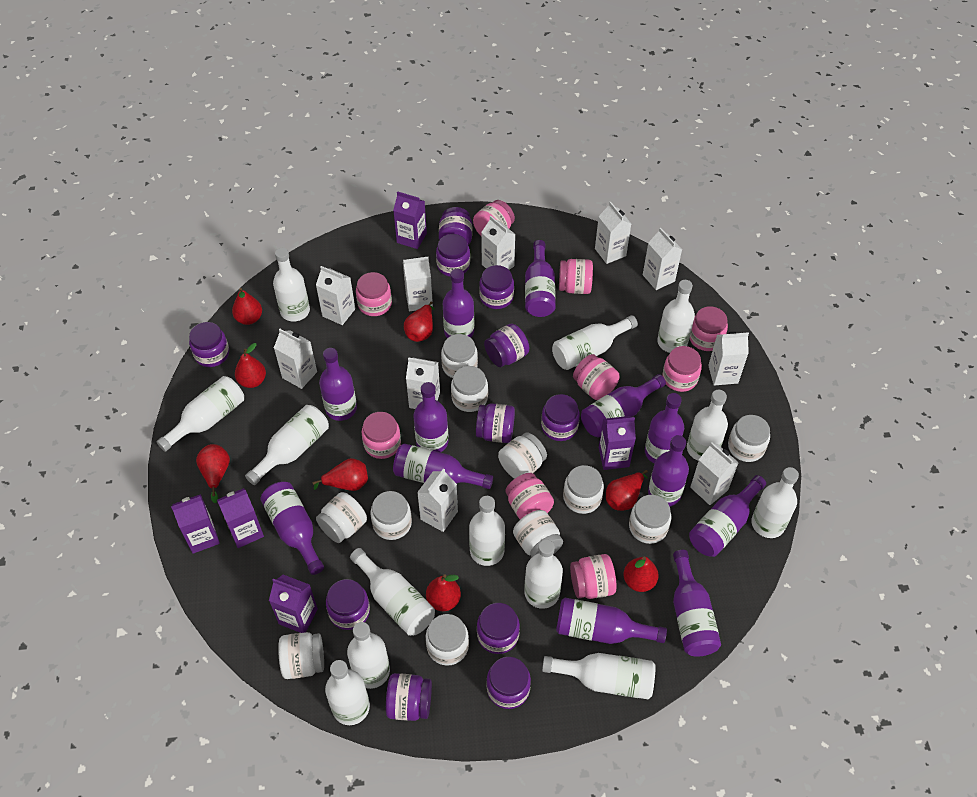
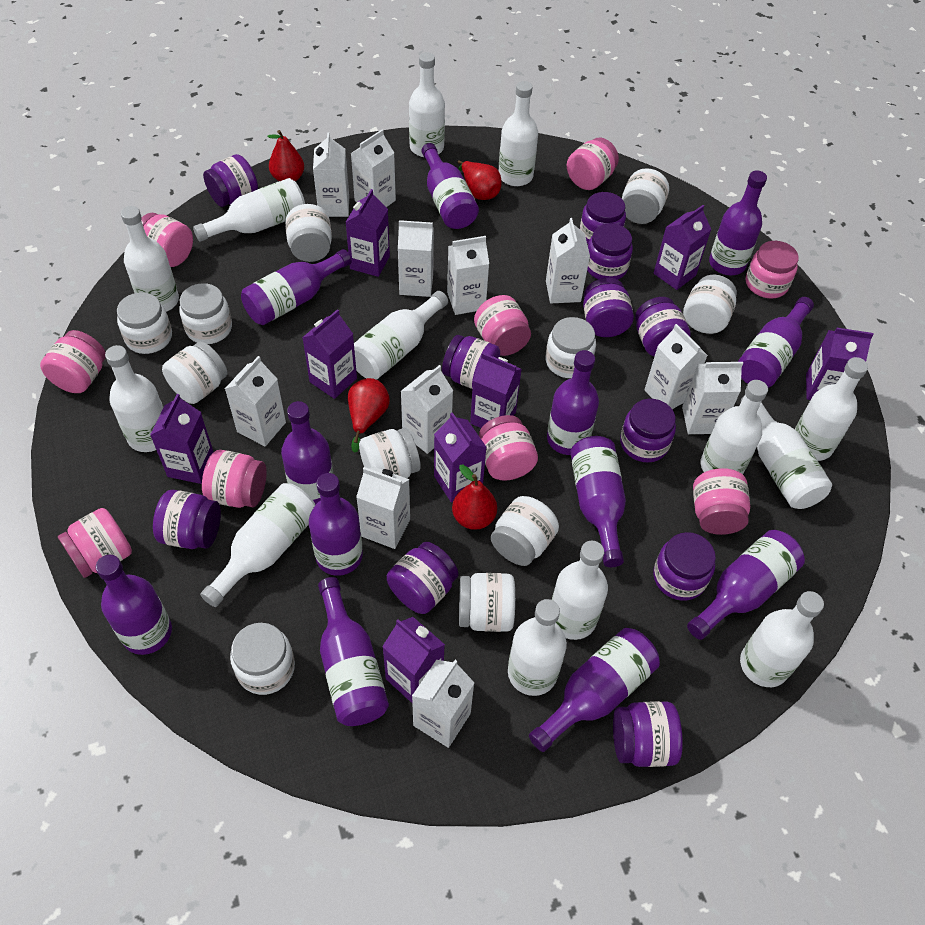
purple carton: 5 -> 8
red pear: 8 -> 4
white carton: 10 -> 11

